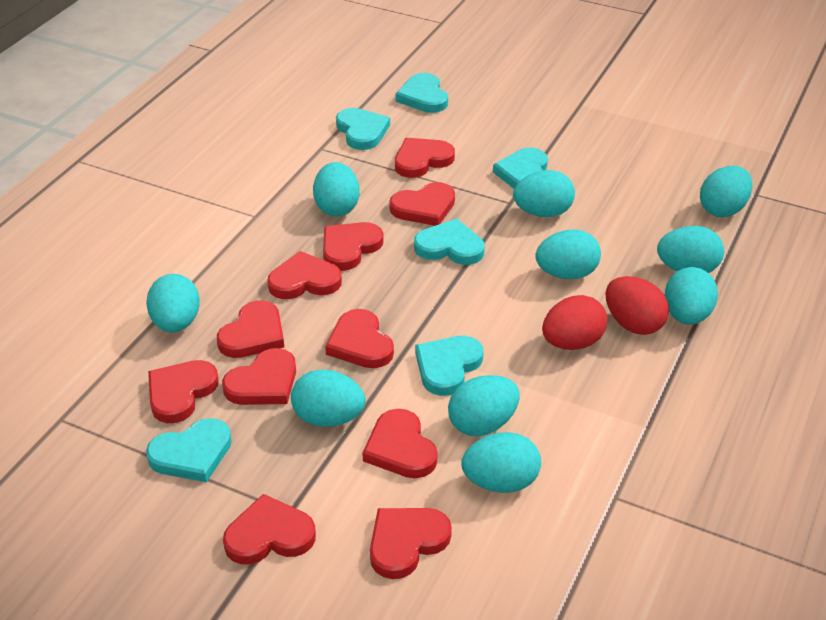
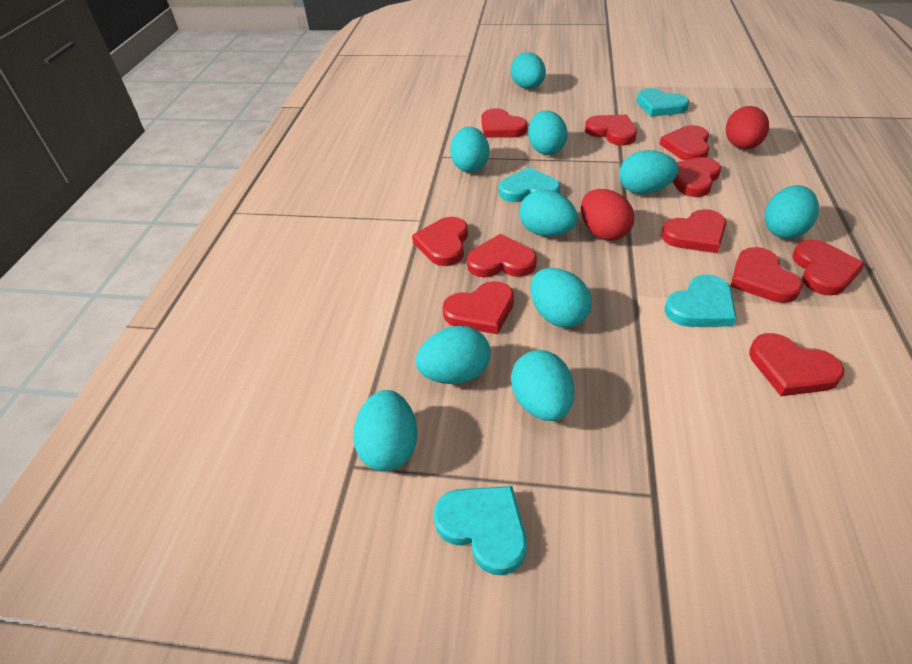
turquoise heart: 6 -> 4

